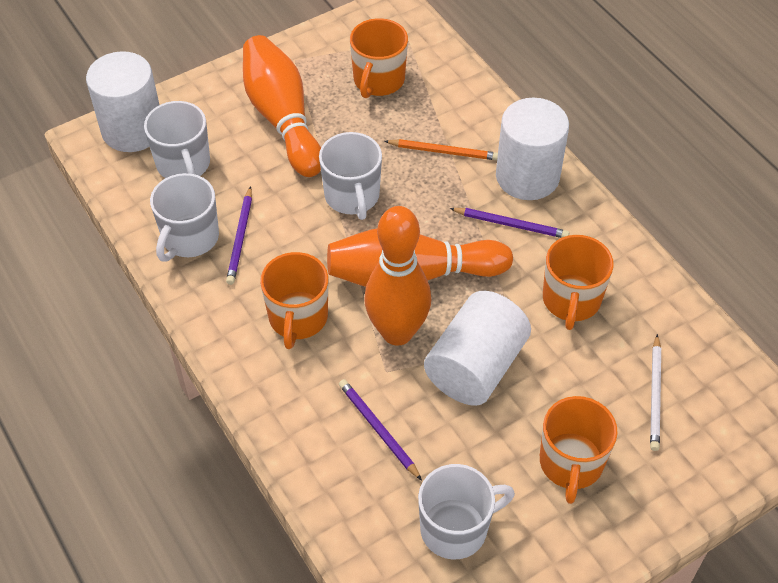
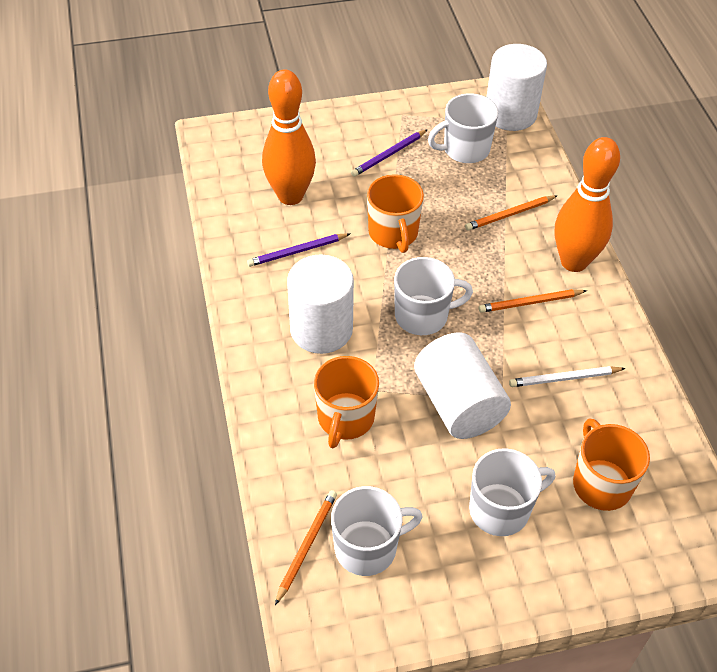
orange bowling pin: 3 -> 2
orange mug: 4 -> 3
orange pencil: 1 -> 3
purple pencil: 3 -> 2

